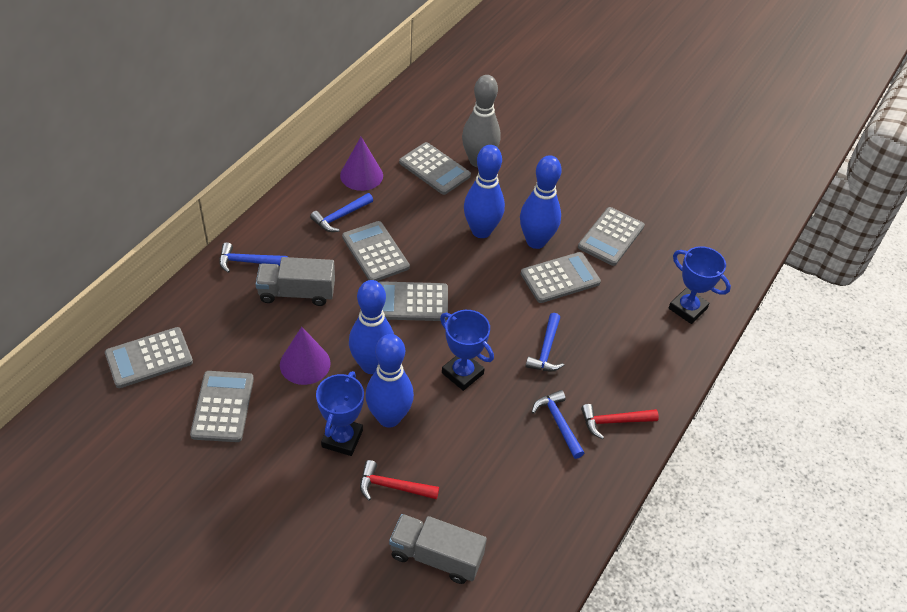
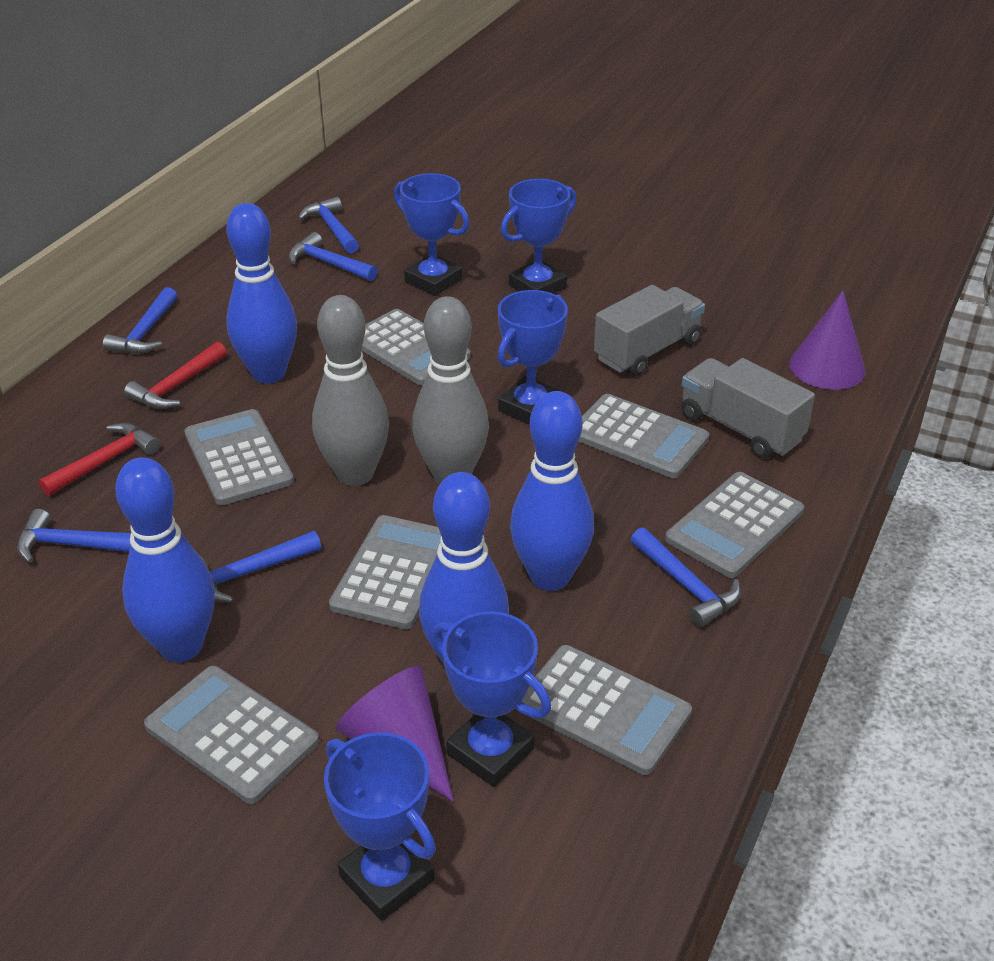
blue hammer: 4 -> 6
blue trophy: 3 -> 5
grey bowling pin: 1 -> 2

